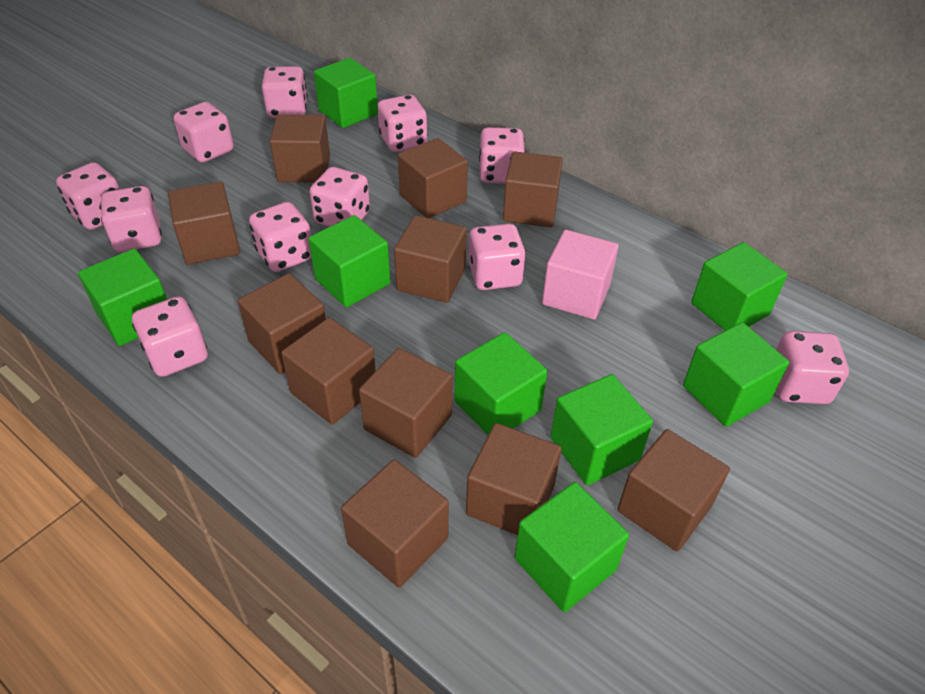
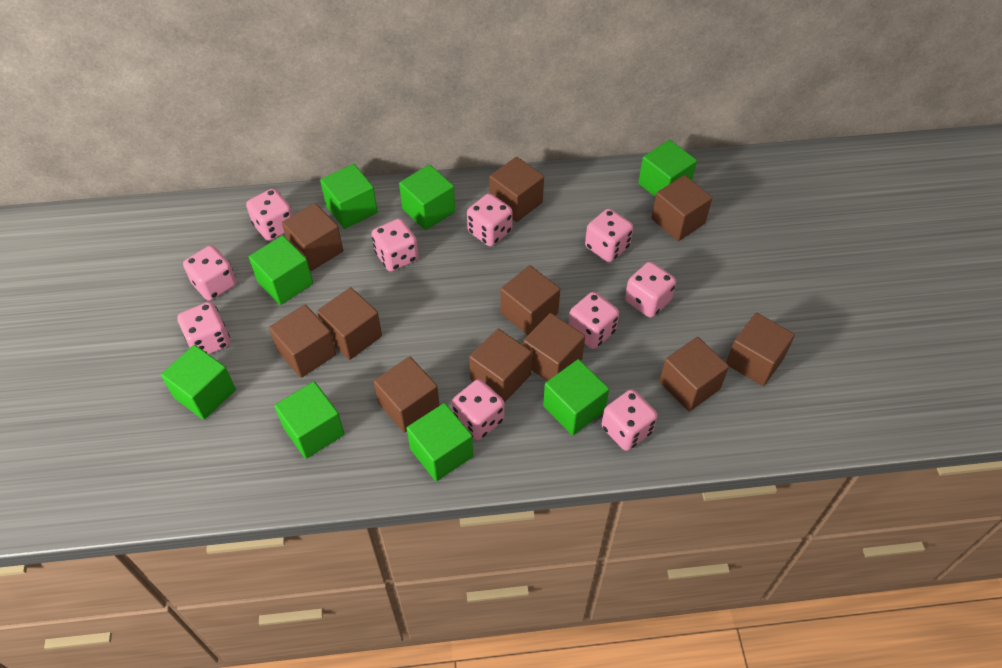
pink cube: 1 -> 0
pink dice: 11 -> 10

